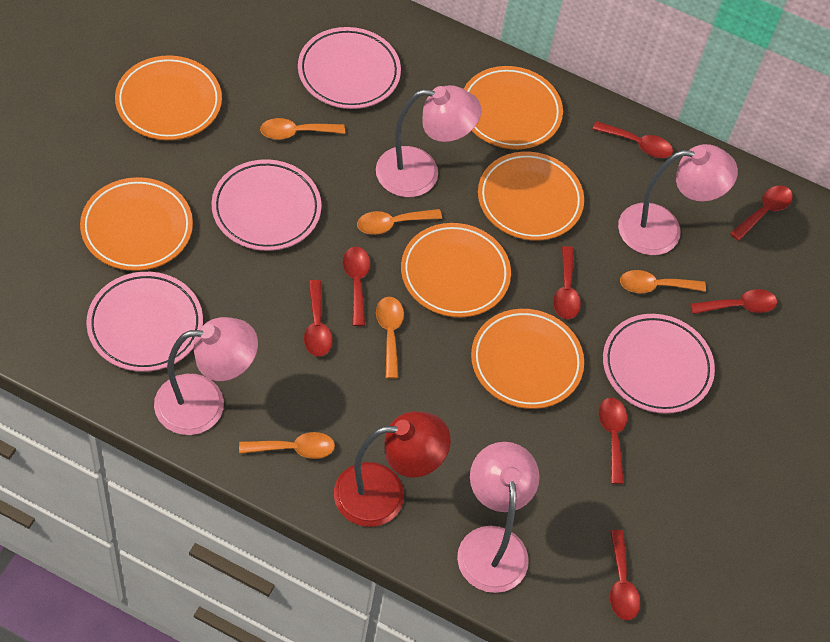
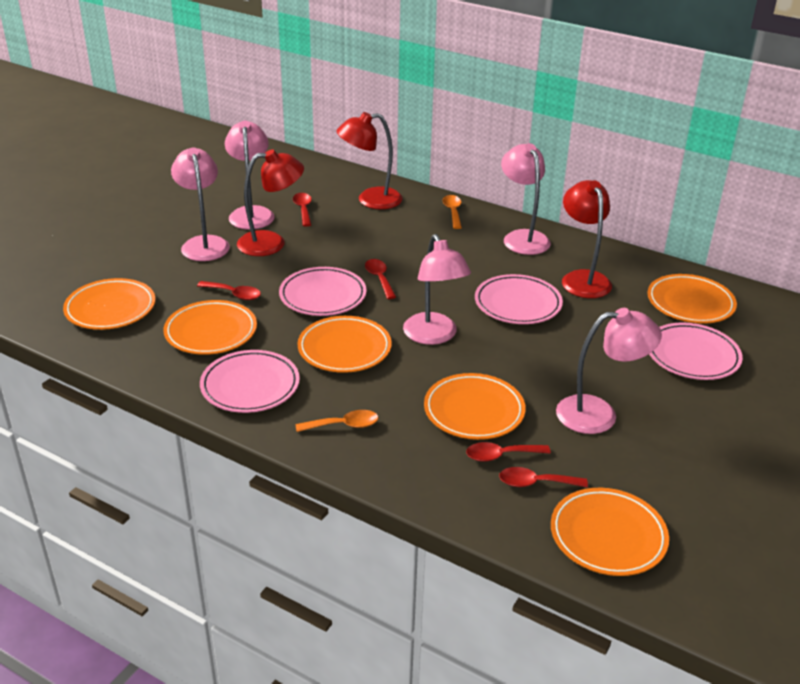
orange spoon: 5 -> 2
pink lamp: 4 -> 5
red lamp: 1 -> 3
red spoon: 8 -> 5

